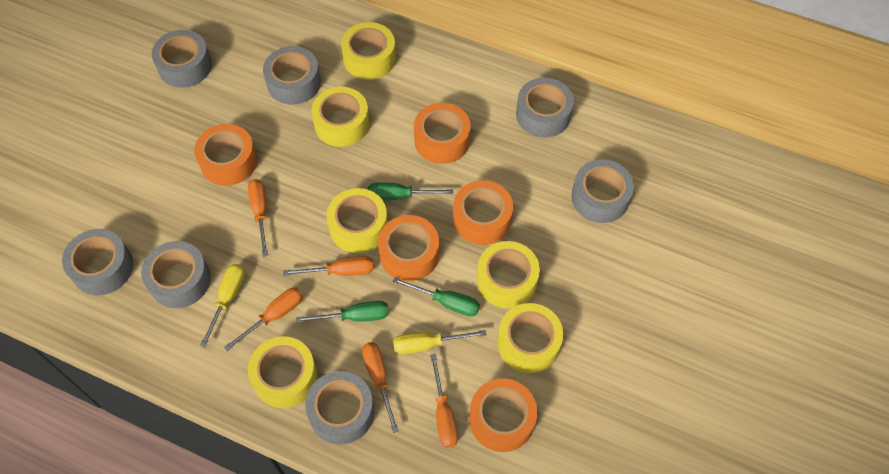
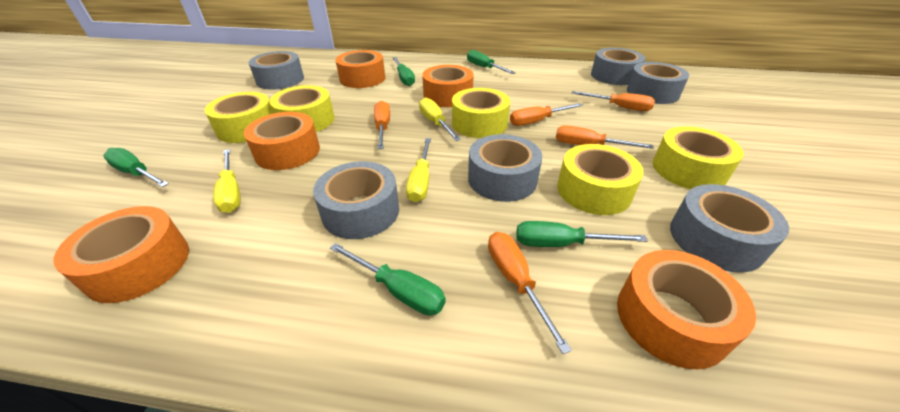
green screwdriver: 3 -> 5
grey tape: 7 -> 6
yellow screwdriver: 2 -> 3
yellow tape: 6 -> 5

